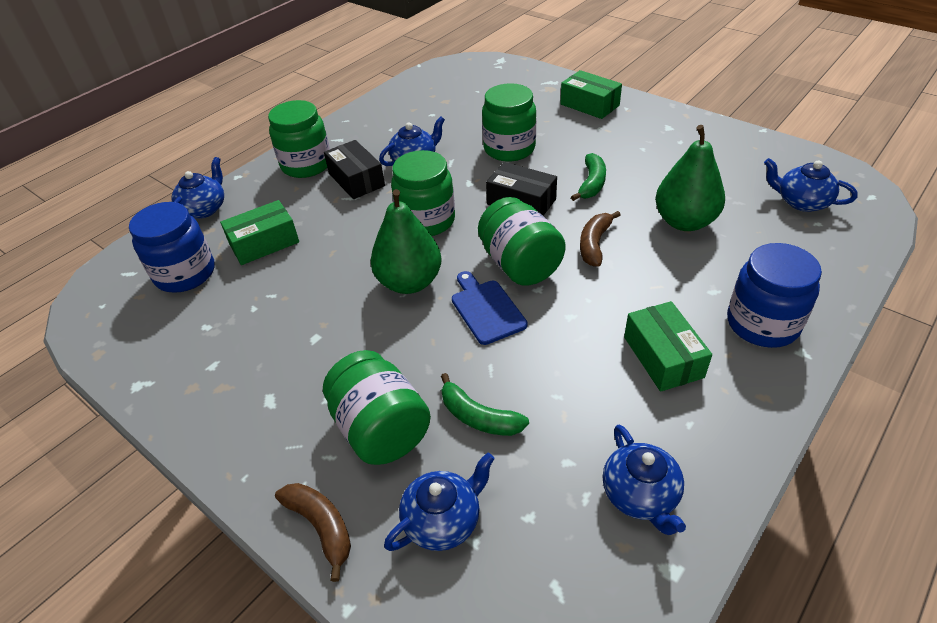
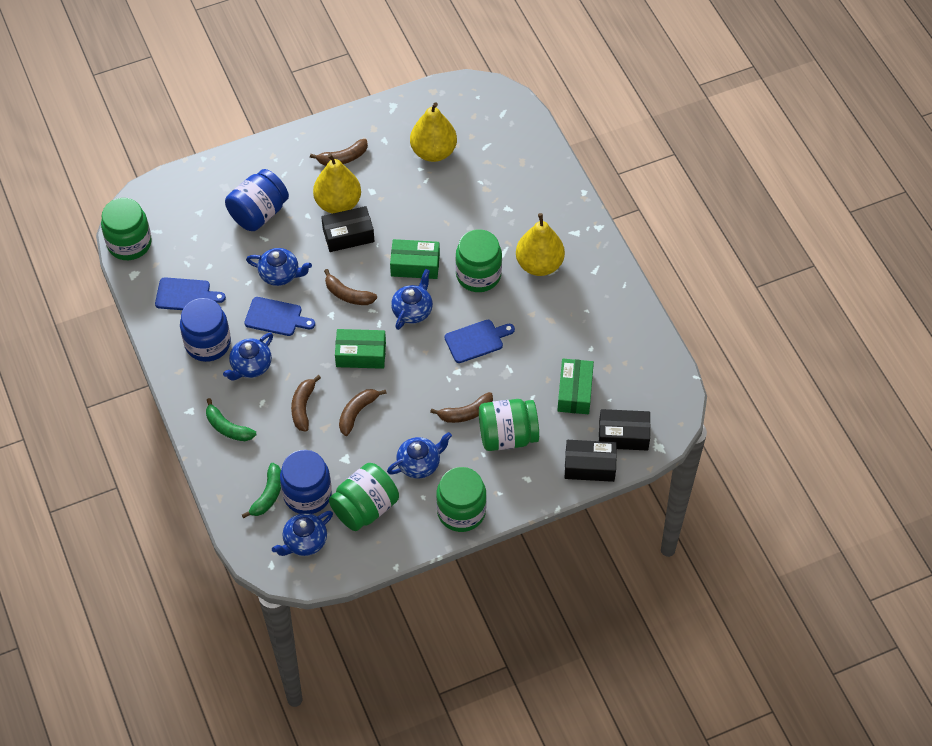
black box: 2 -> 3
blue cutting board: 1 -> 3
blue jar: 2 -> 3
brown banana: 2 -> 5
green pear: 2 -> 0
yellow pear: 0 -> 3

